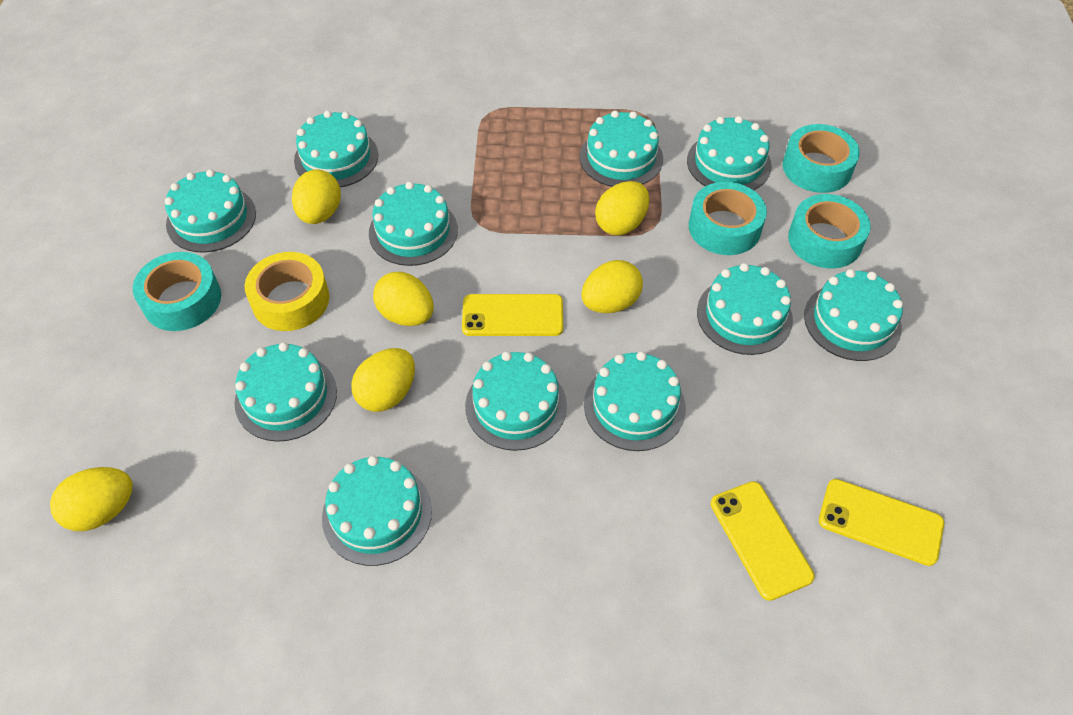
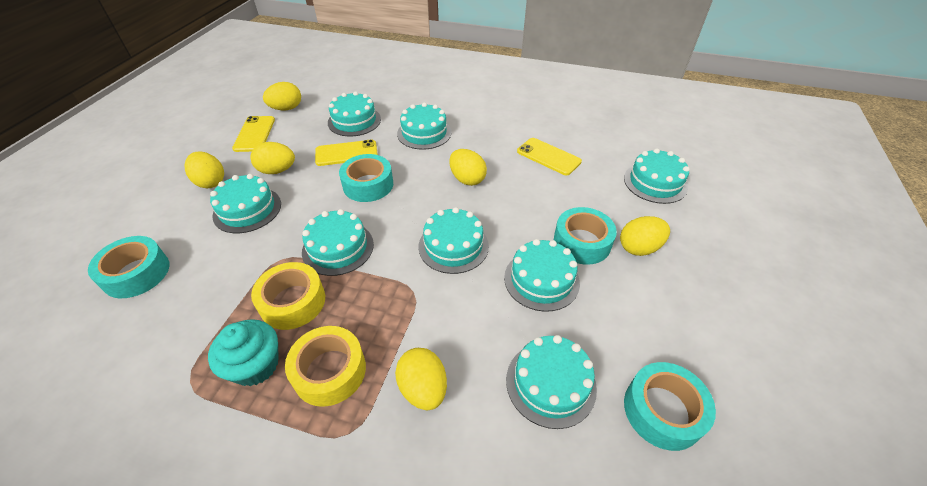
turquoise cake: 11 -> 8
turquoise cupcake: 0 -> 1
yellow tape: 1 -> 2

